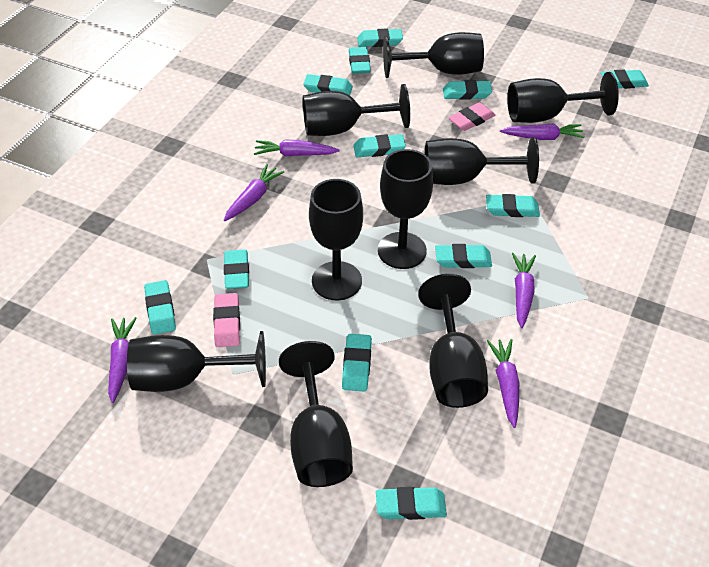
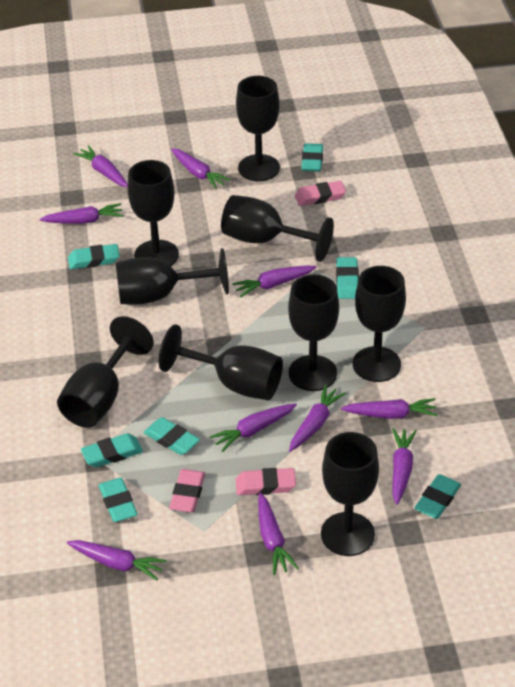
pink eraser: 2 -> 3
purple carrot: 6 -> 10
turquoise eraser: 12 -> 7

